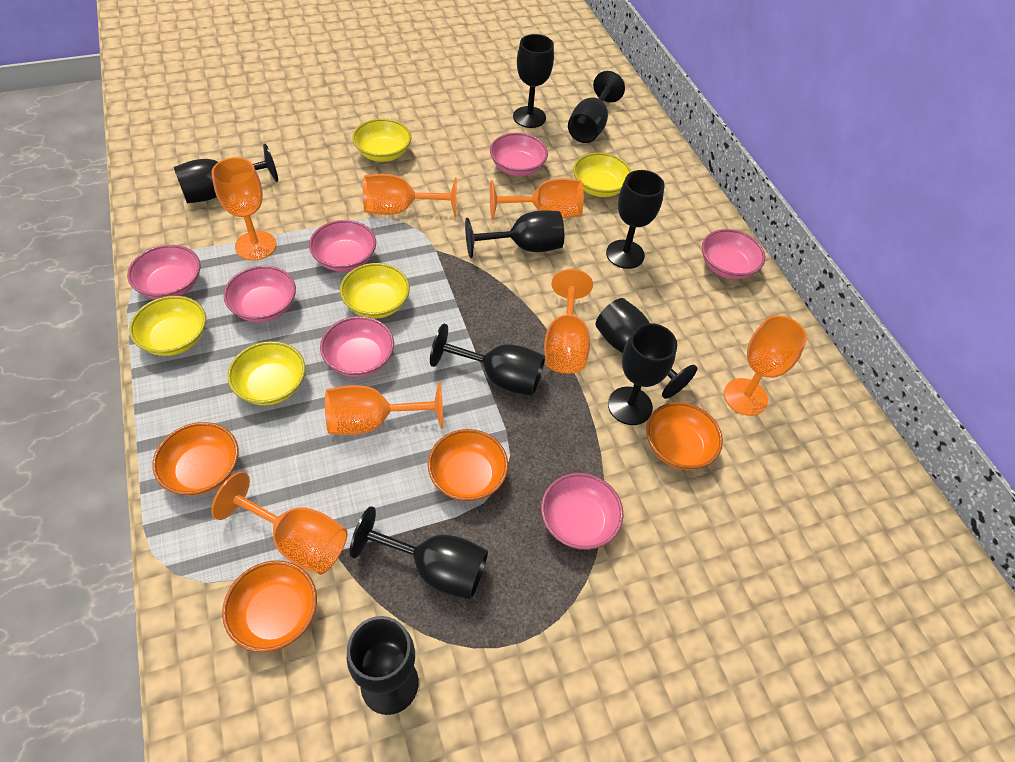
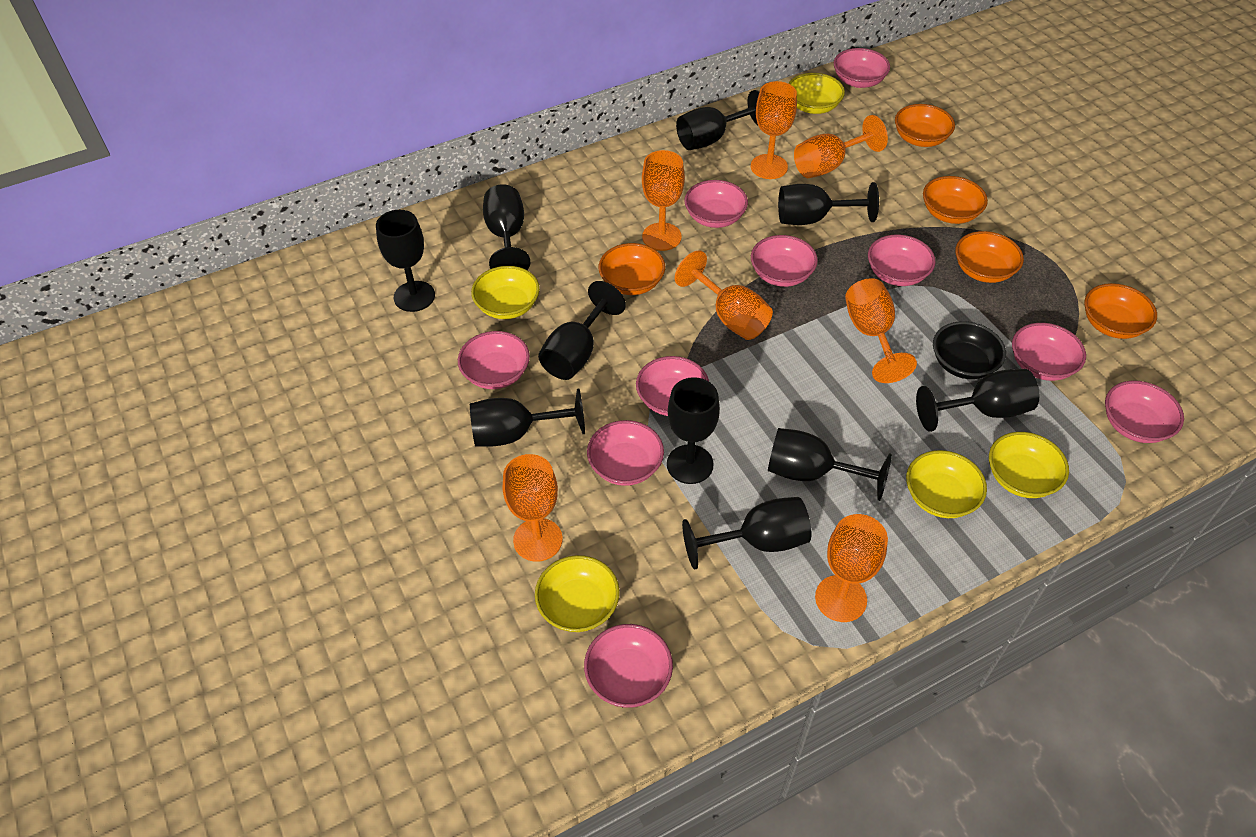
black bowl: 0 -> 1
orange bowl: 4 -> 5
pink bowl: 7 -> 10

